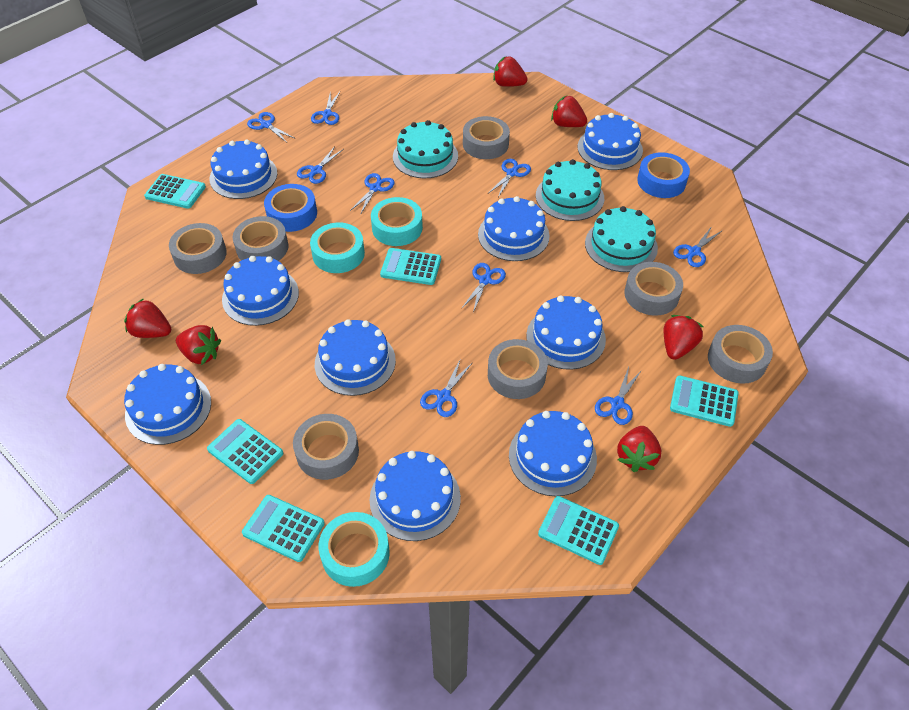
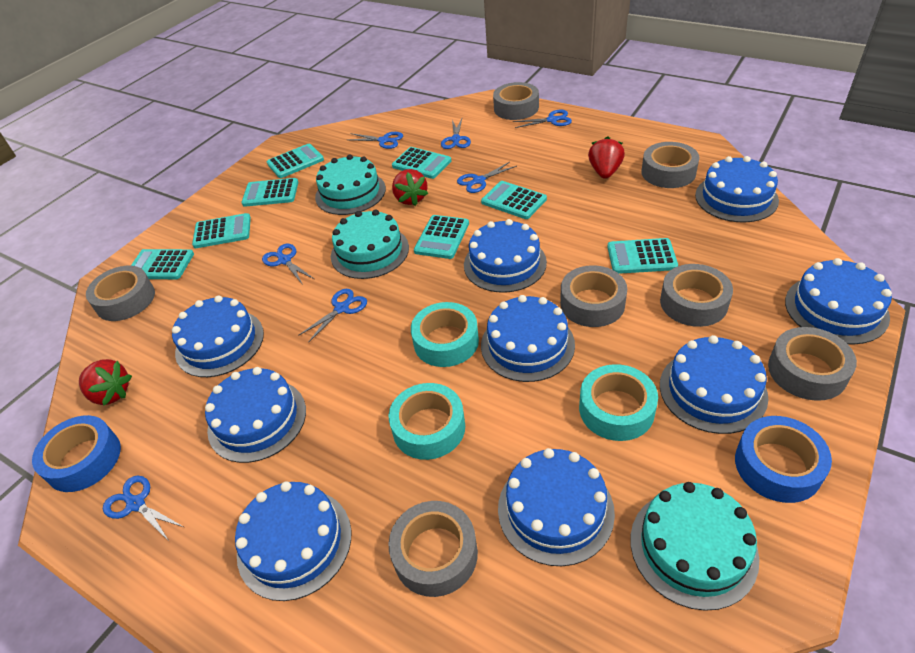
blue scissors: 9 -> 7
red strawberry: 6 -> 3
turquoise calculator: 6 -> 8

